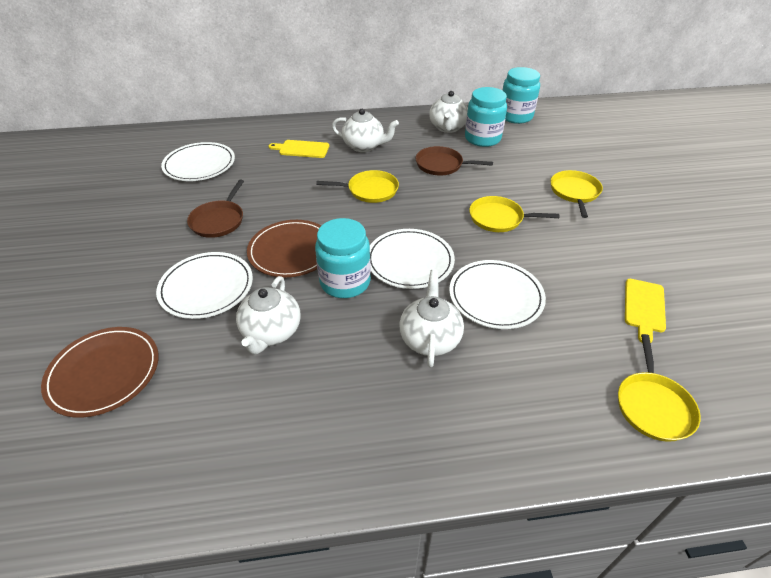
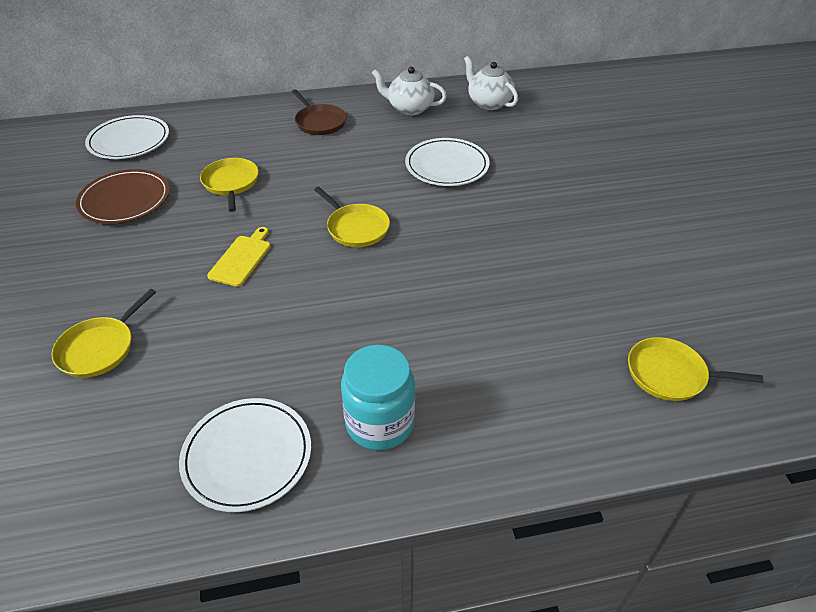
brown pan: 2 -> 1
brown plate: 2 -> 1
turquoise jar: 3 -> 1
white plate: 4 -> 3
white teapot: 4 -> 2
yellow cutting board: 2 -> 1

